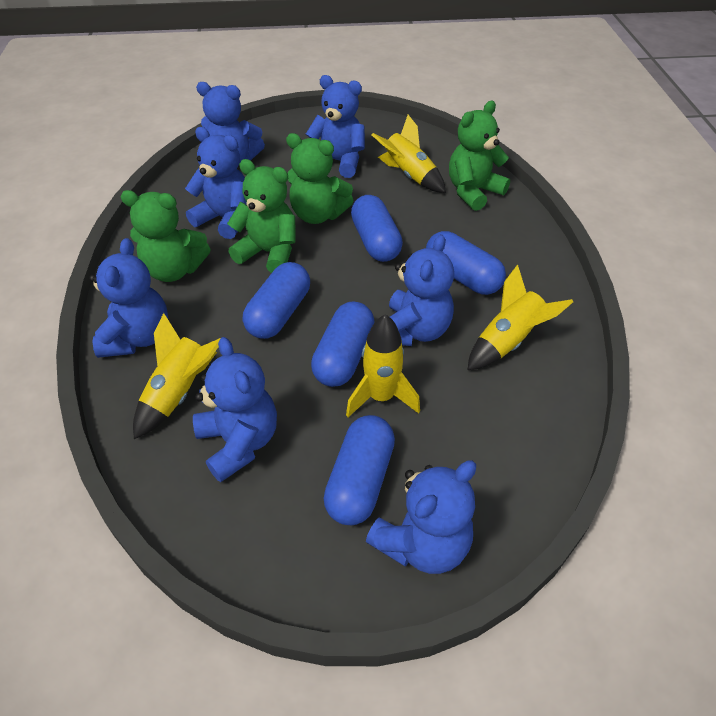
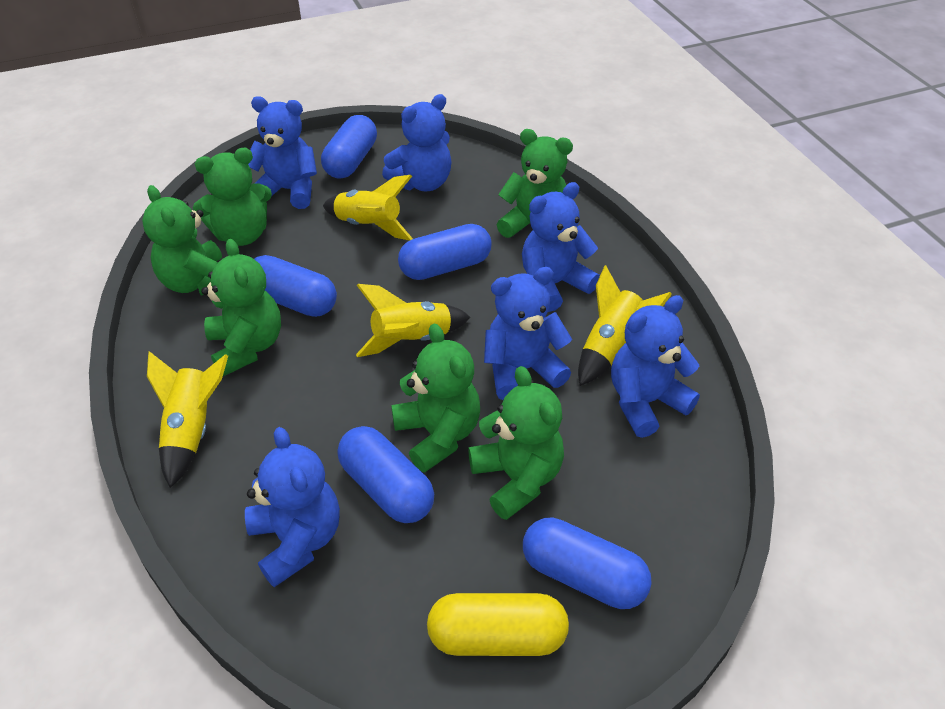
blue teddy bear: 7 -> 6
green teddy bear: 4 -> 6
yellow capsule: 0 -> 1

